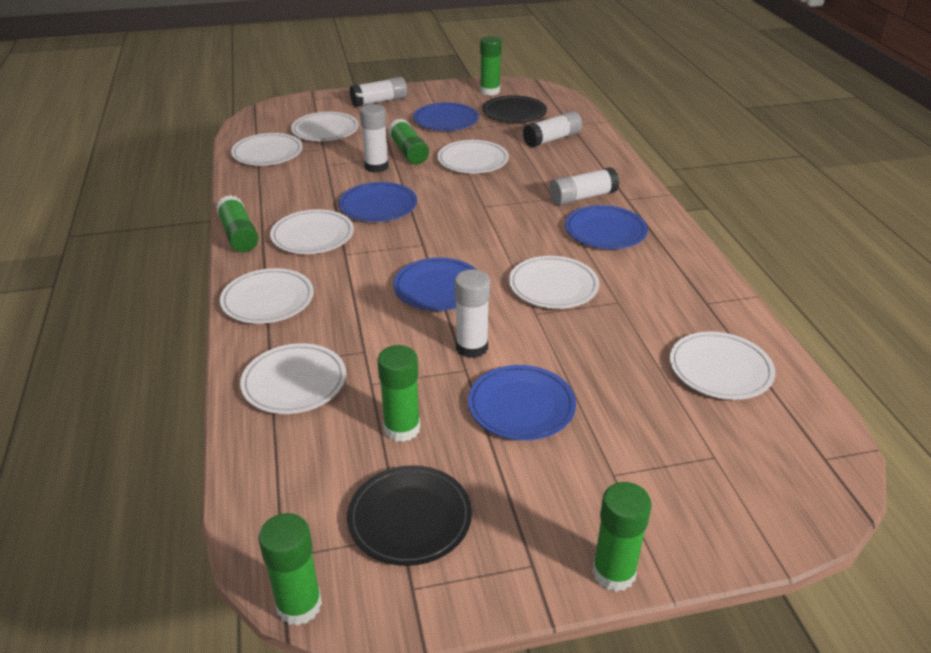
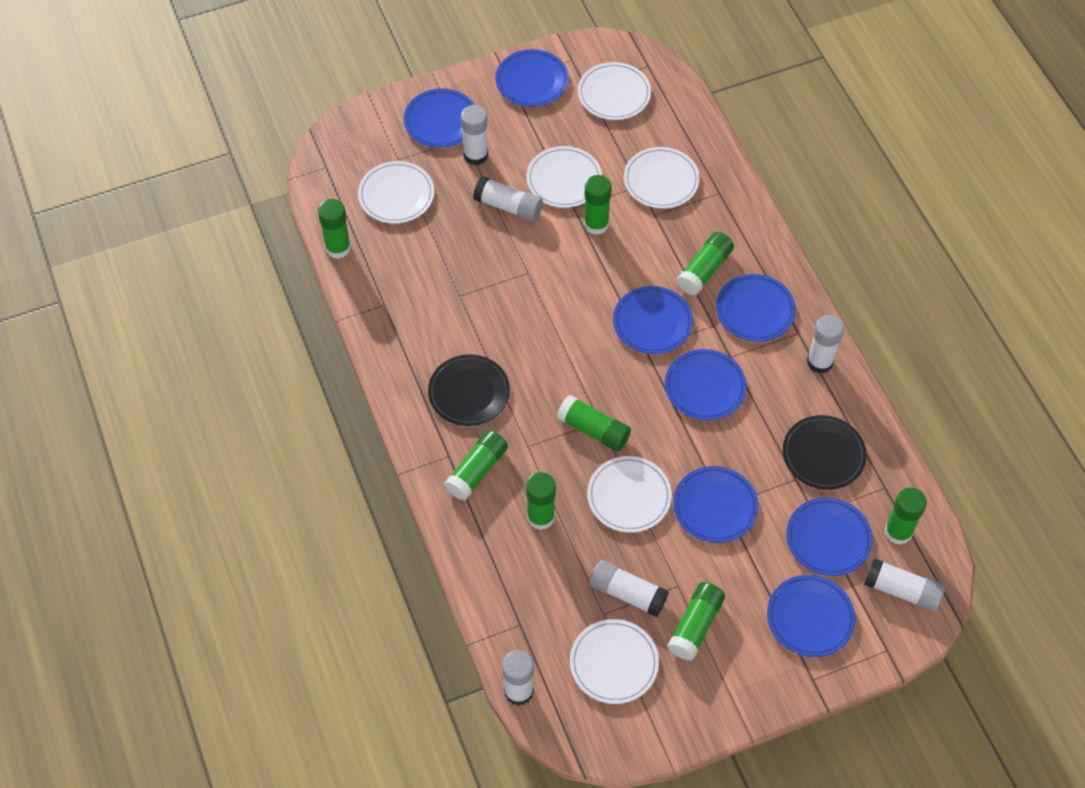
blue plate: 5 -> 8
green glue stick: 6 -> 8
white glue stick: 5 -> 6
white plate: 8 -> 6

